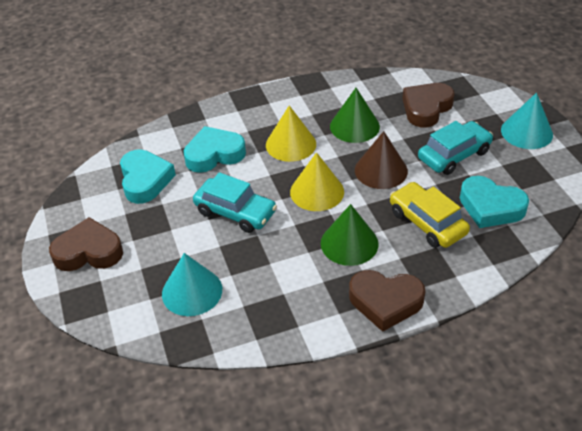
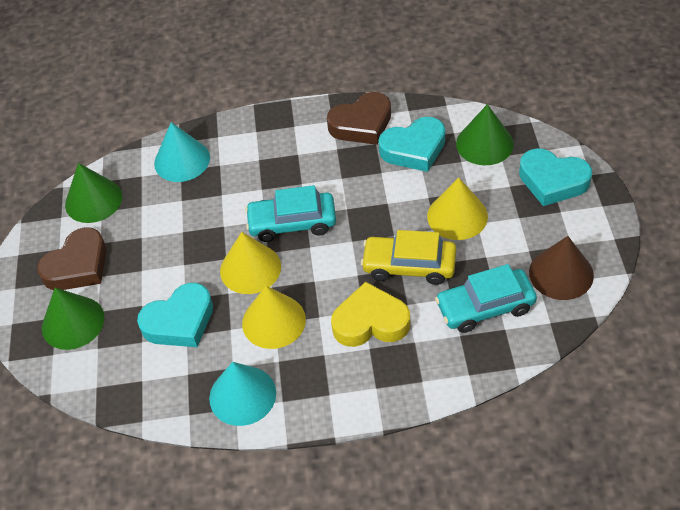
brown heart: 3 -> 2
green cone: 2 -> 3
yellow cone: 2 -> 3
yellow heart: 0 -> 1

